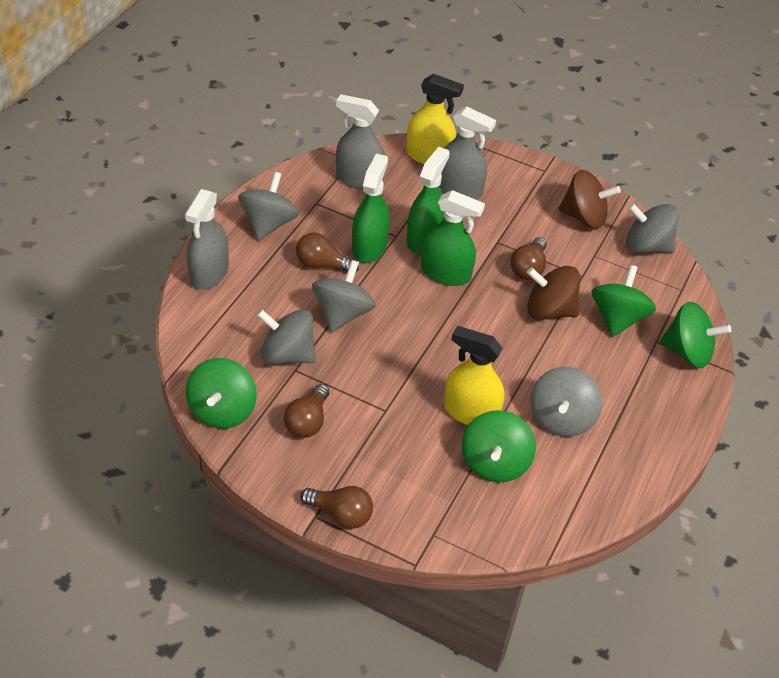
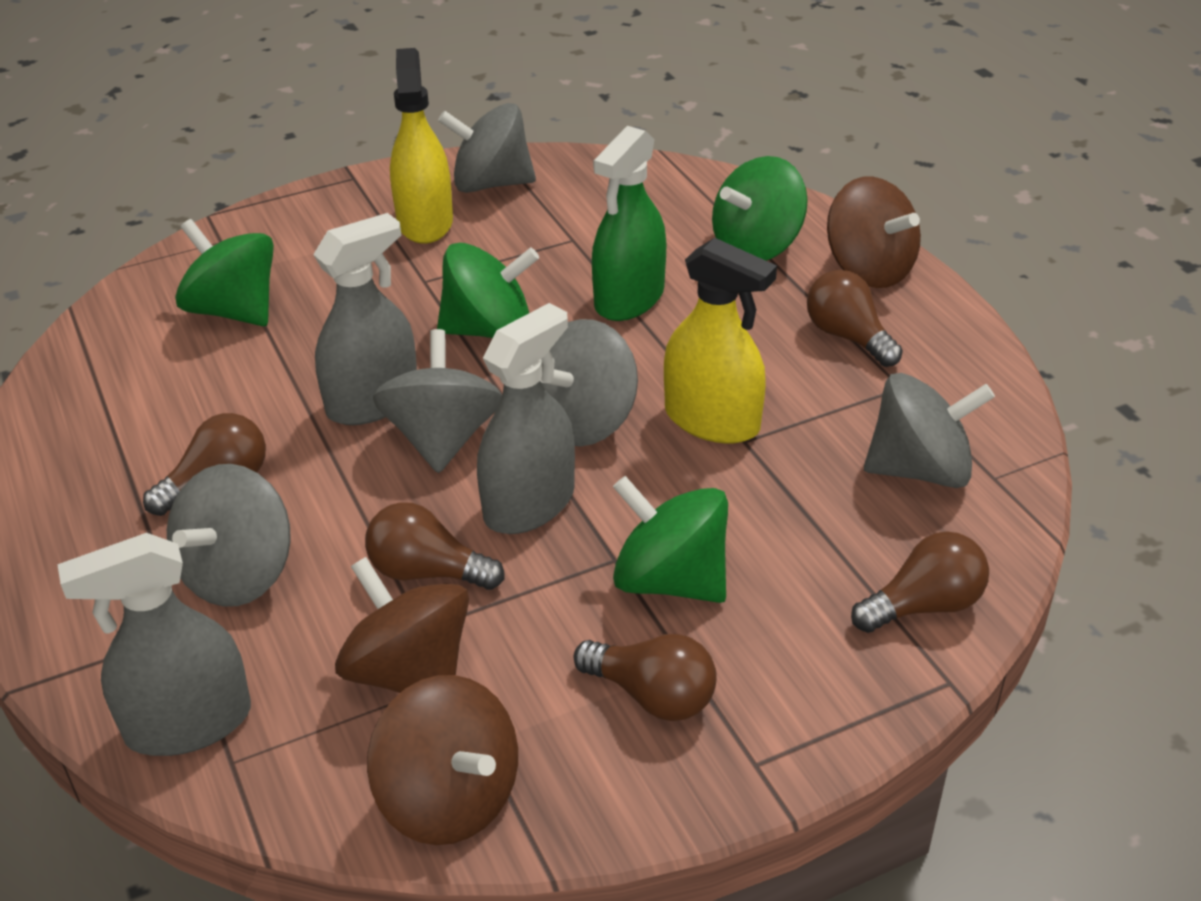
brown light bulb: 4 -> 5
brown spinning top: 2 -> 3
green spray bottle: 3 -> 1

